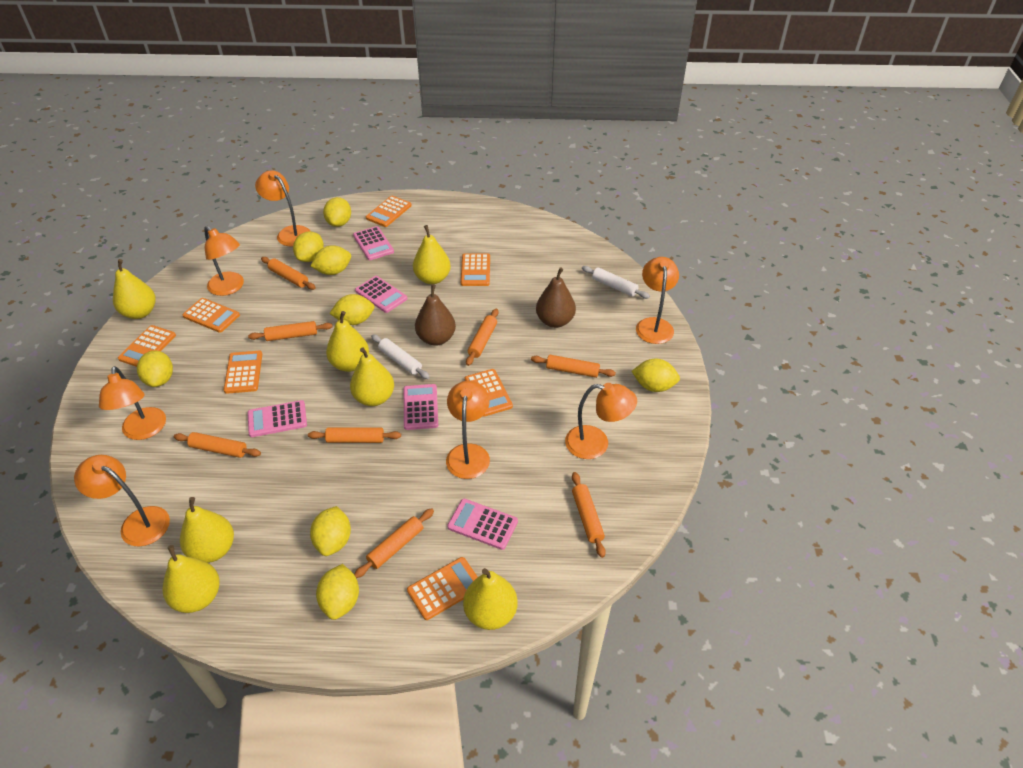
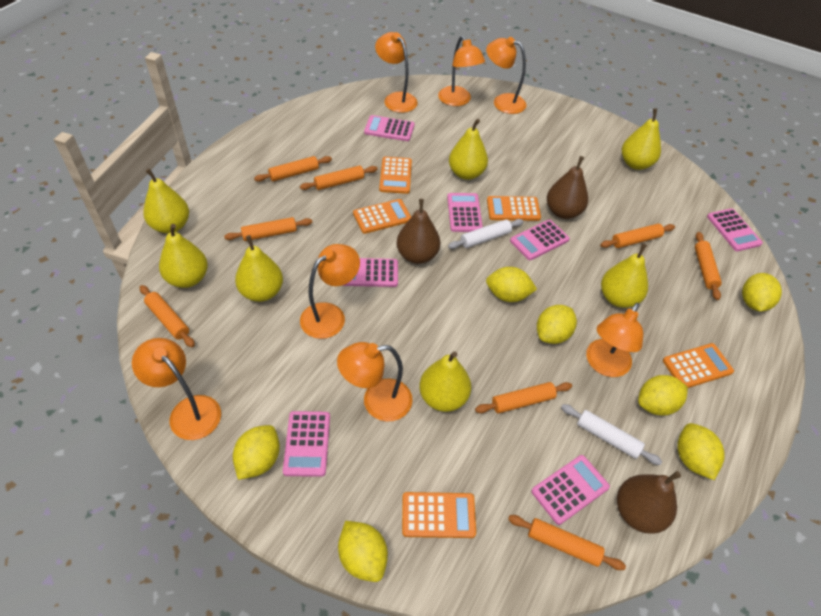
brown pear: 2 -> 3
orange calculator: 7 -> 5
pink calculator: 5 -> 7
yellow lemon: 8 -> 7

